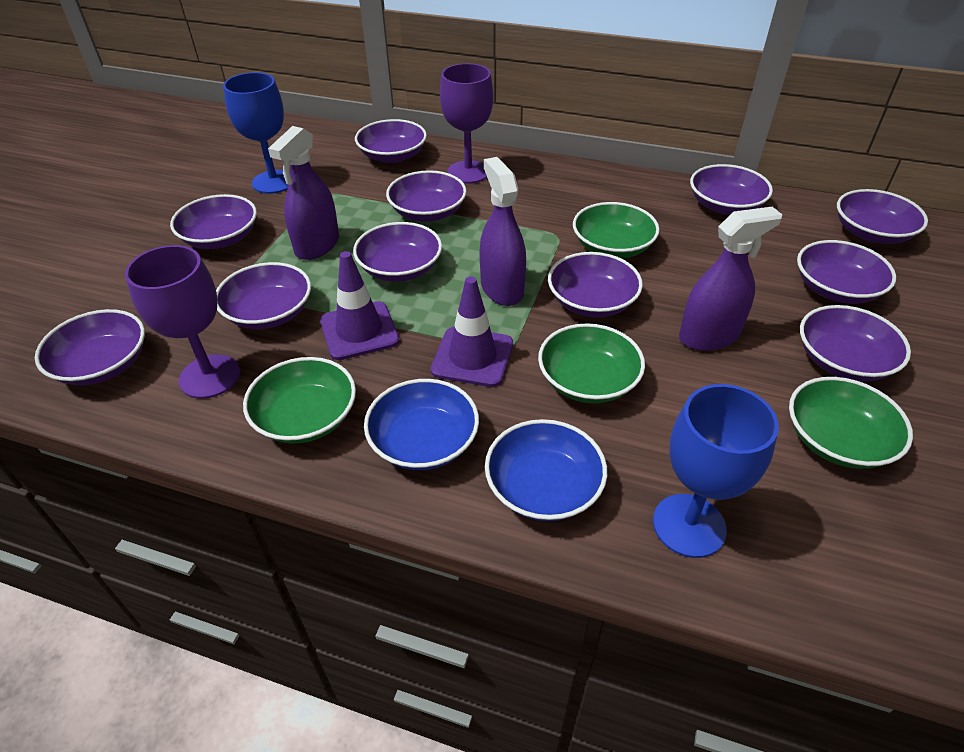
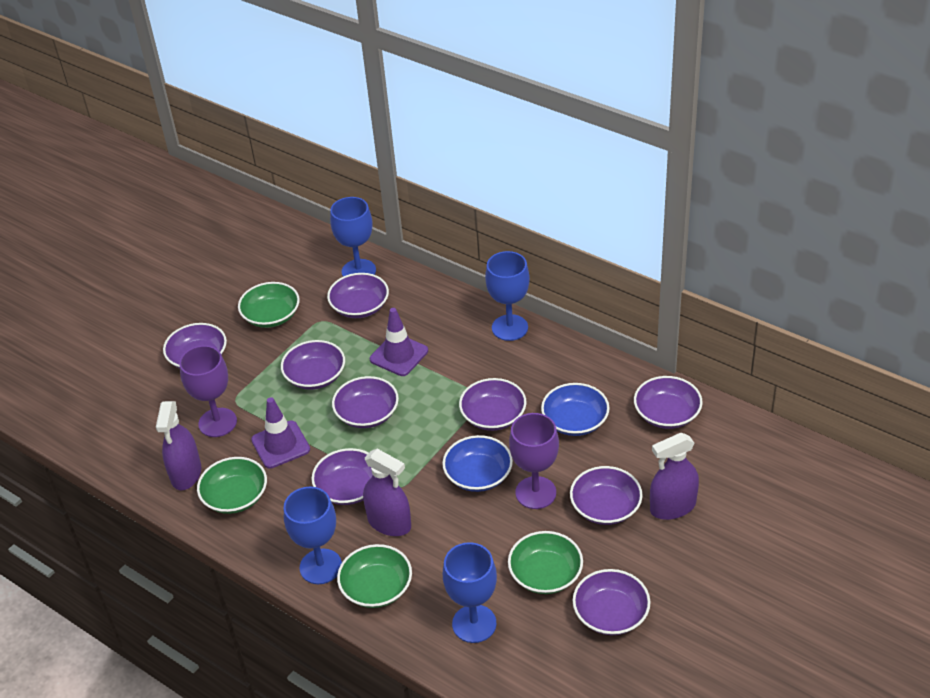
blue goblet: 2 -> 4
purple bowl: 11 -> 9

